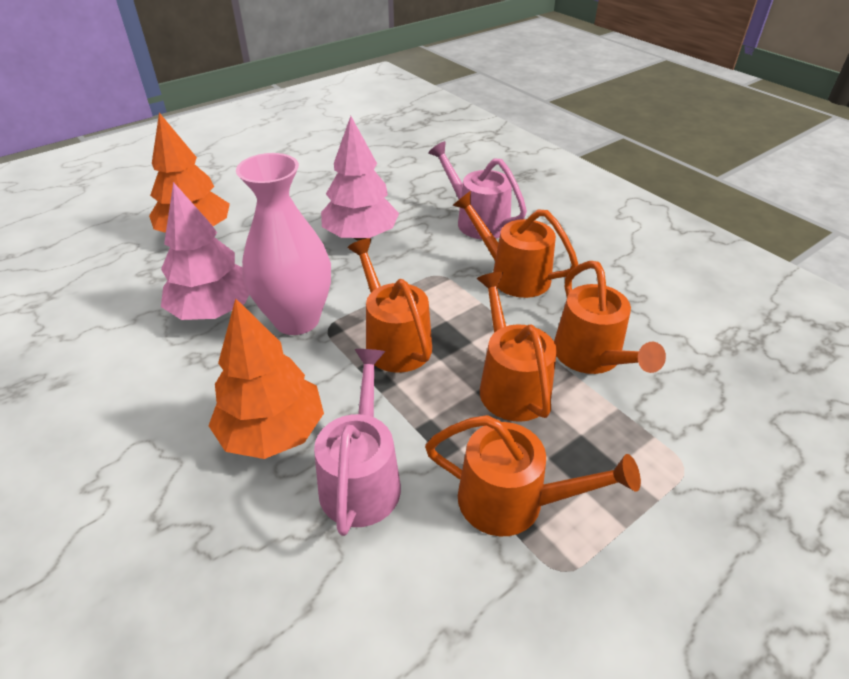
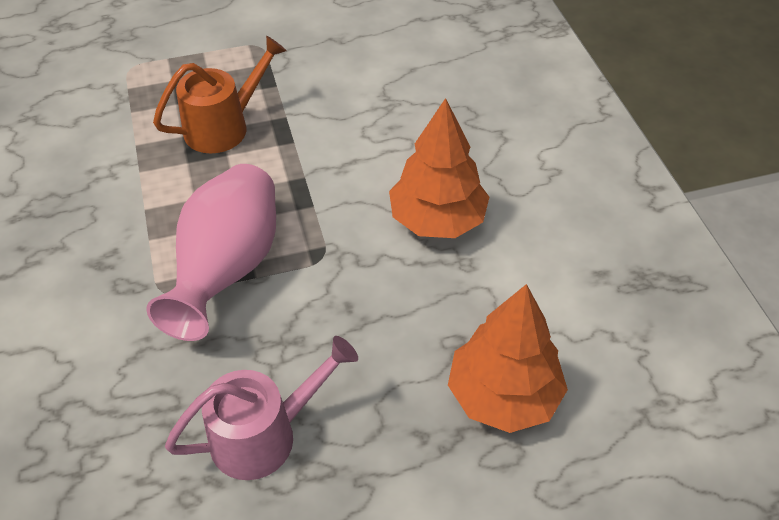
orange watering can: 5 -> 1
pink tree: 2 -> 0
pink watering can: 2 -> 1

